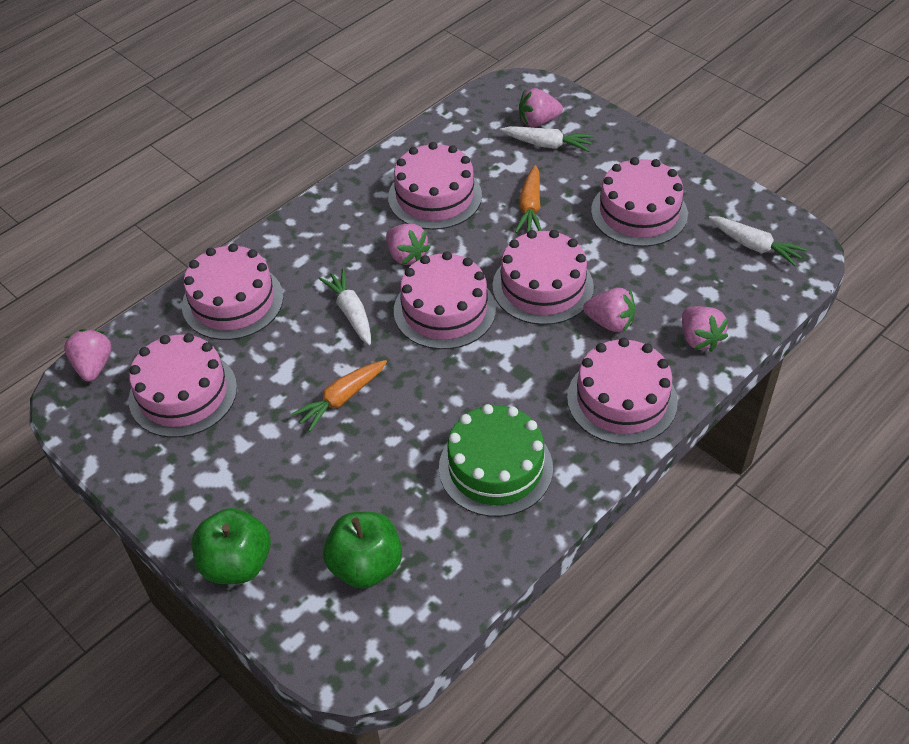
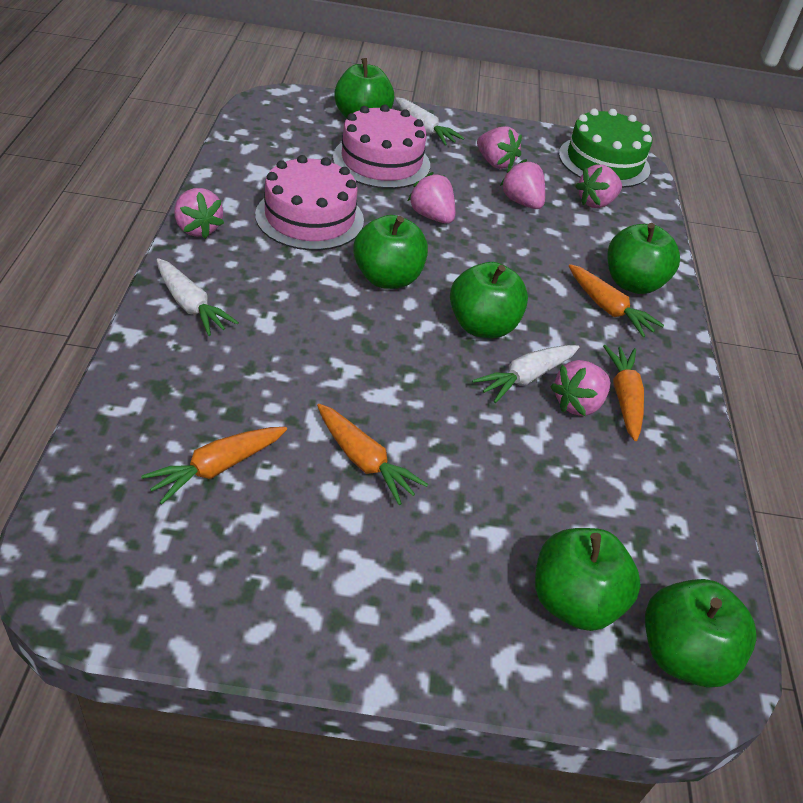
green apple: 2 -> 6
orange carrot: 2 -> 4
pink cake: 7 -> 2
pink strawberry: 5 -> 6

